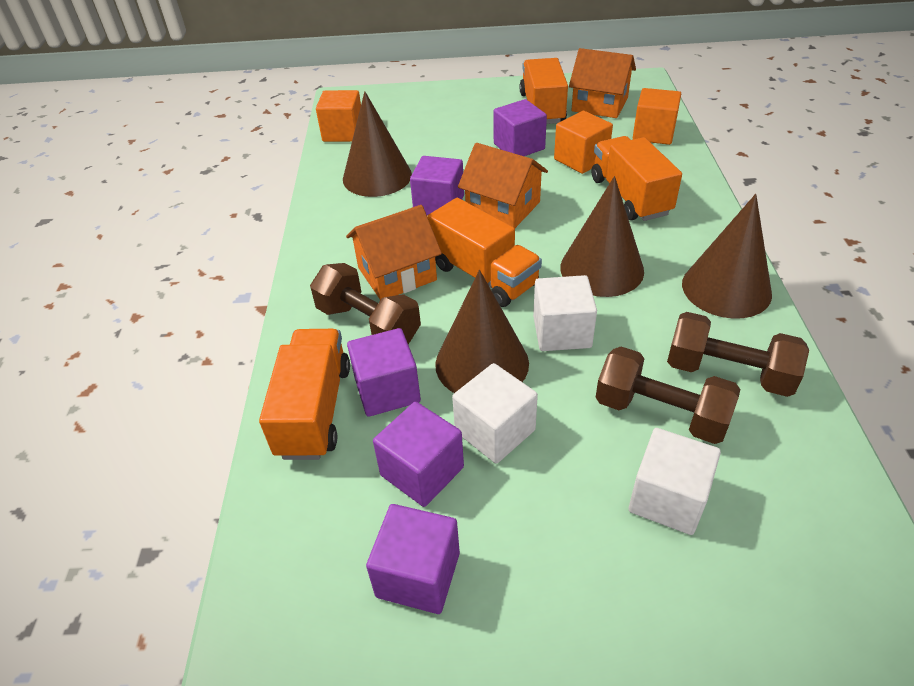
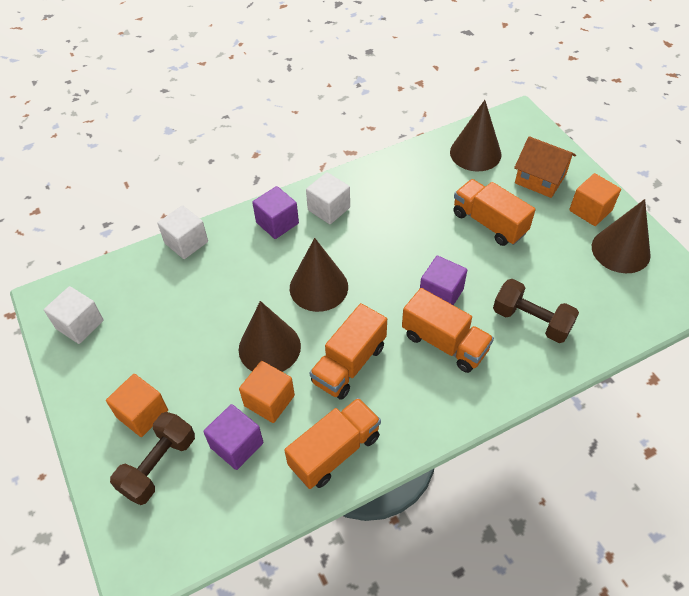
brown dumbbell: 3 -> 2
orange house: 3 -> 1
purple cube: 5 -> 3

